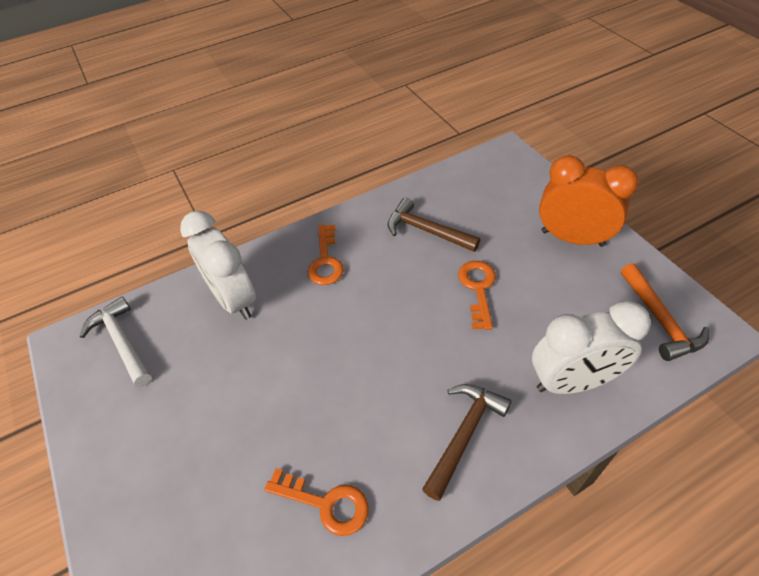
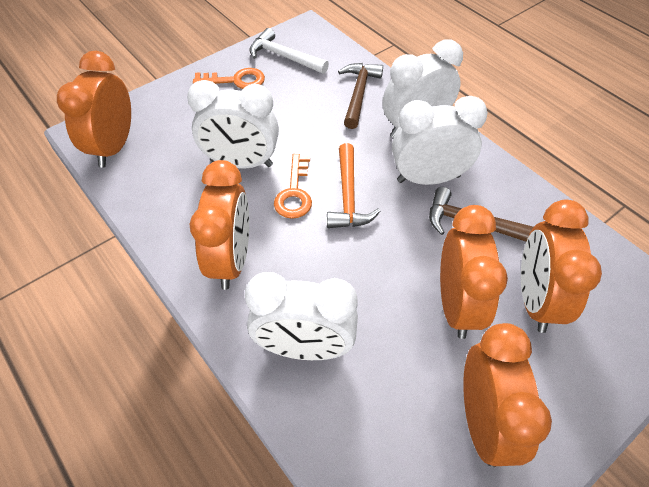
orange clock: 1 -> 5
orange key: 3 -> 2
white clock: 2 -> 4

